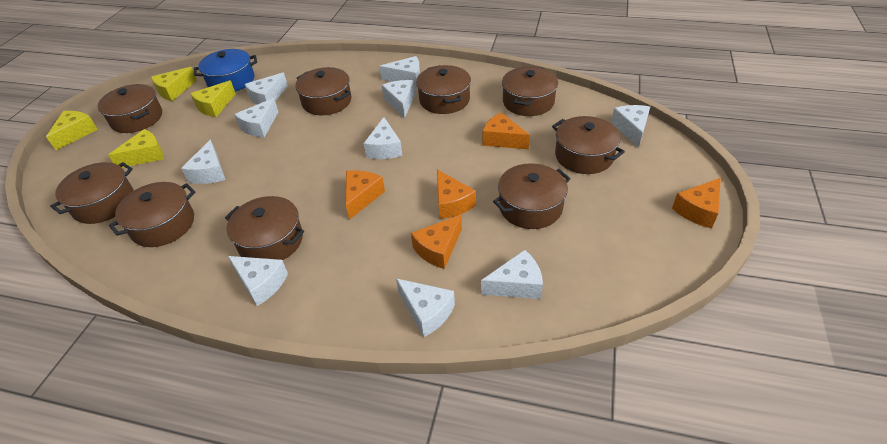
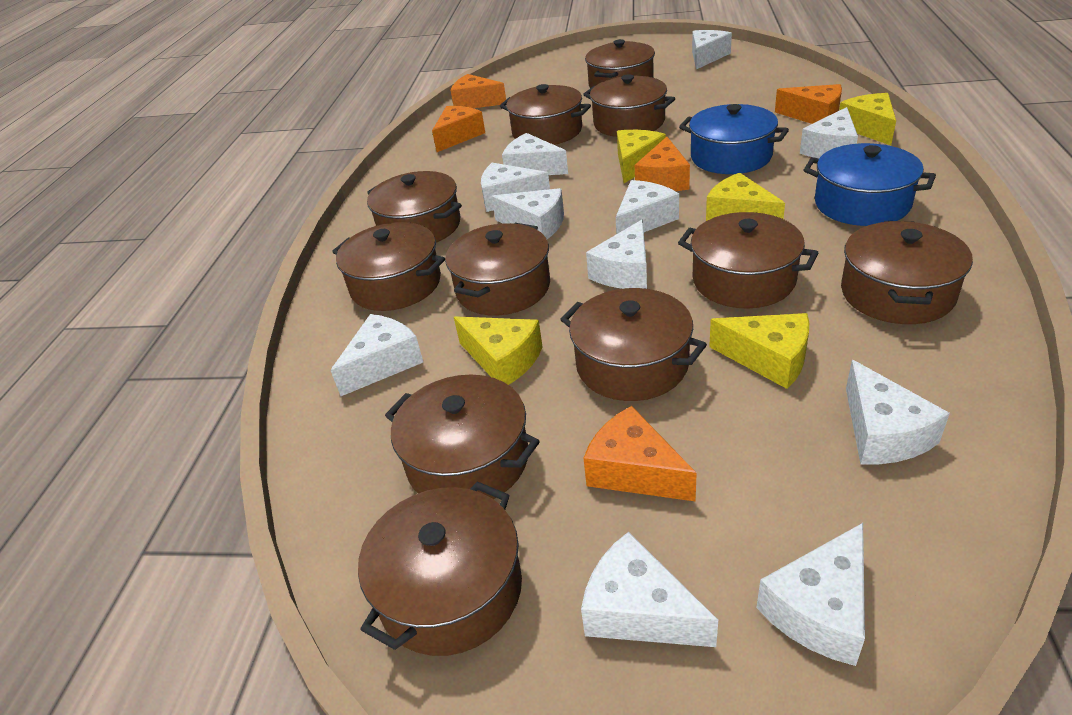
blue pot: 1 -> 2
brown pot: 9 -> 11
white cheese: 10 -> 11
yellow cheese: 4 -> 5

